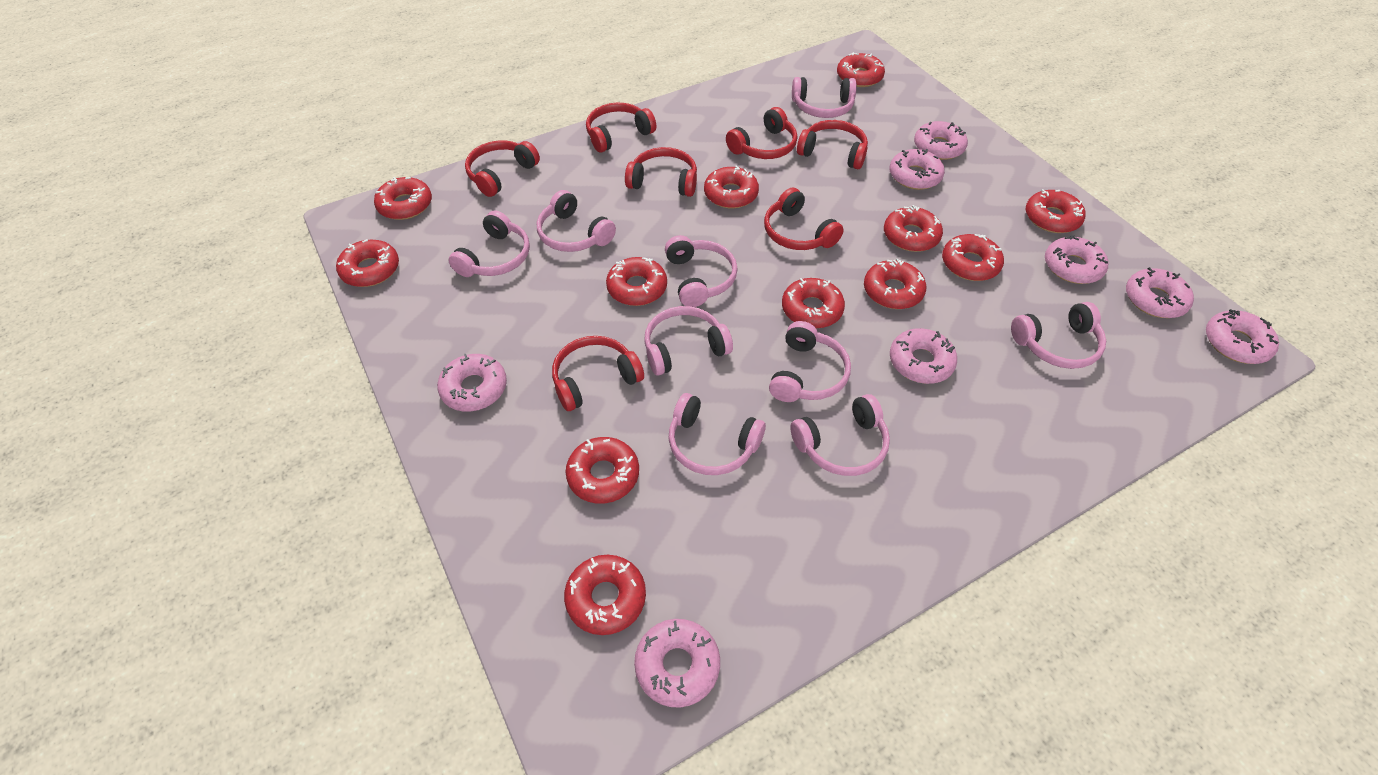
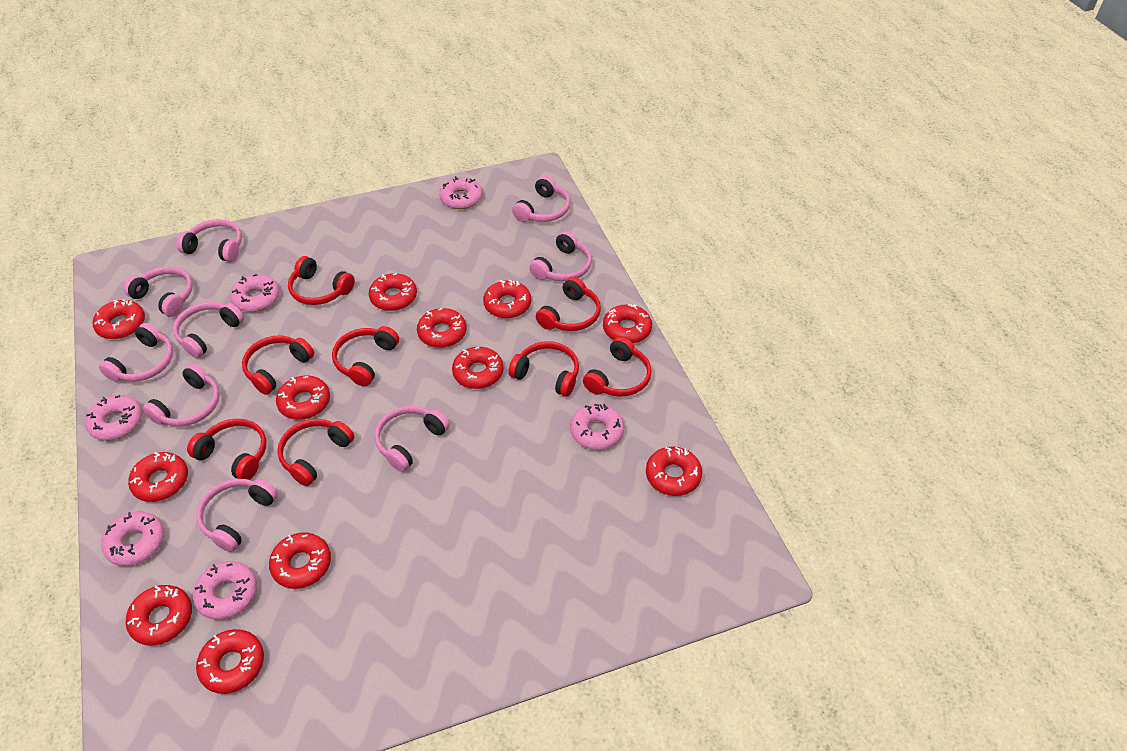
pink donut: 8 -> 6
red headphones: 7 -> 8

